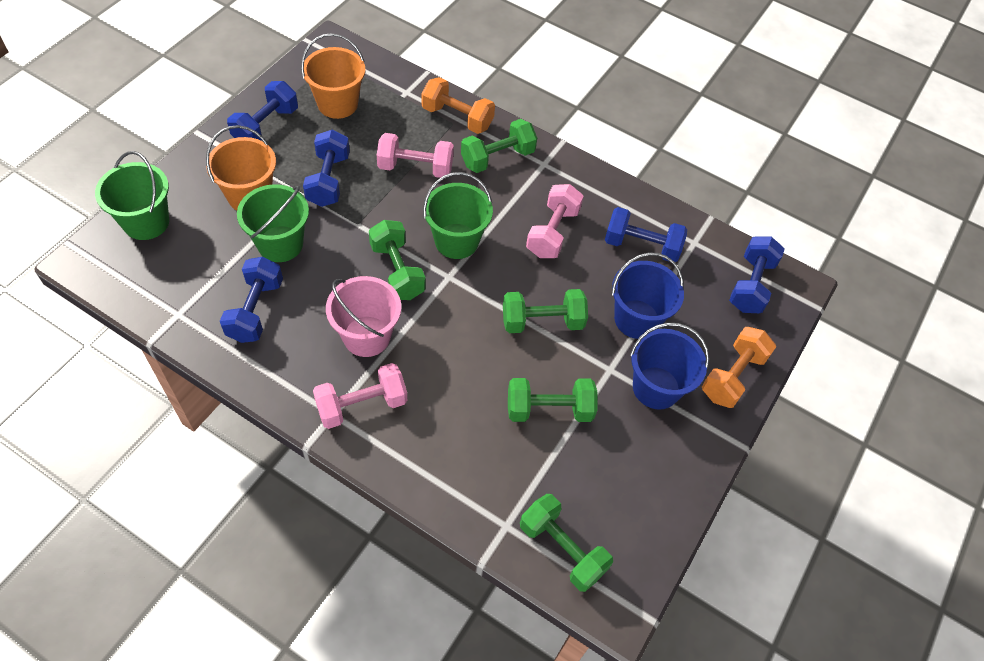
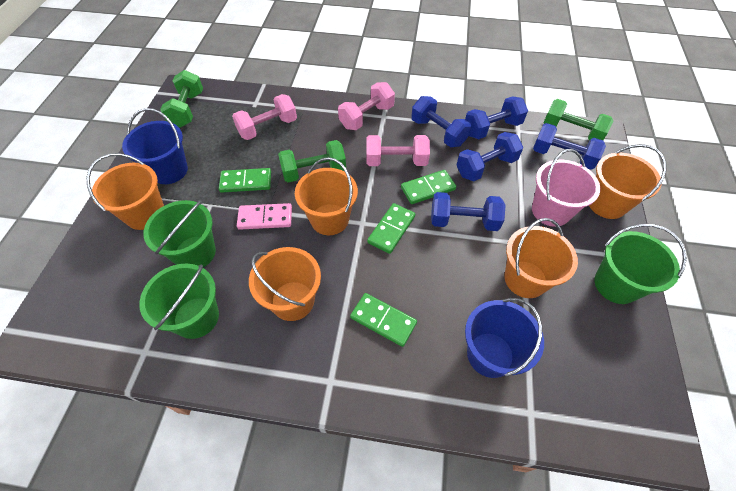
green domino: 0 -> 4
green dumbbell: 5 -> 3
orange bucket: 2 -> 5
orange dumbbell: 2 -> 0
pink domino: 0 -> 1

